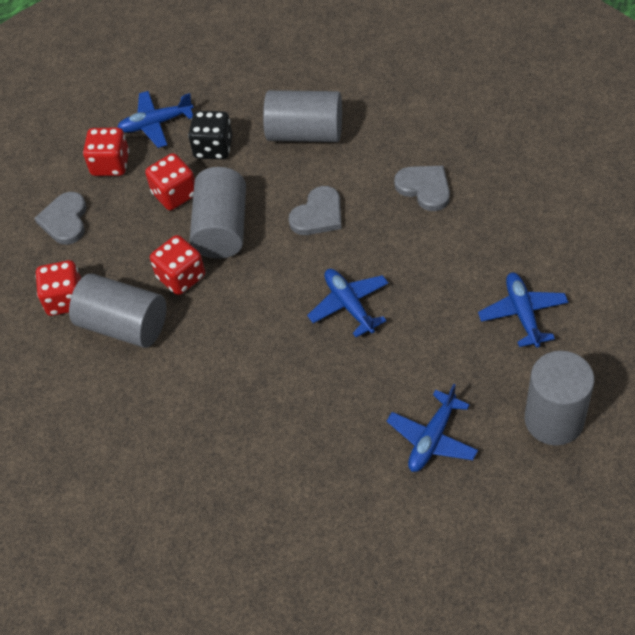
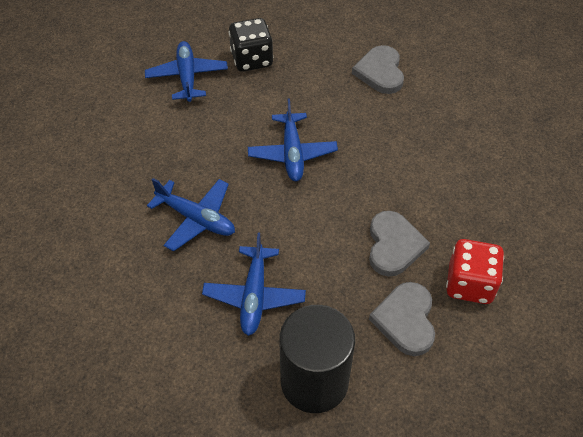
black cylinder: 0 -> 1
grey cylinder: 4 -> 0
red dice: 4 -> 1

